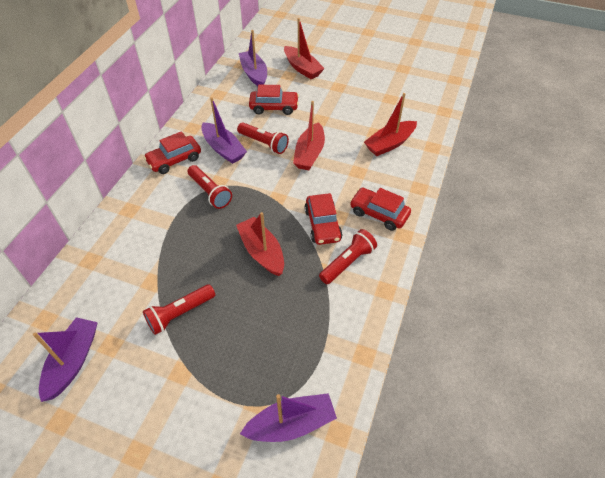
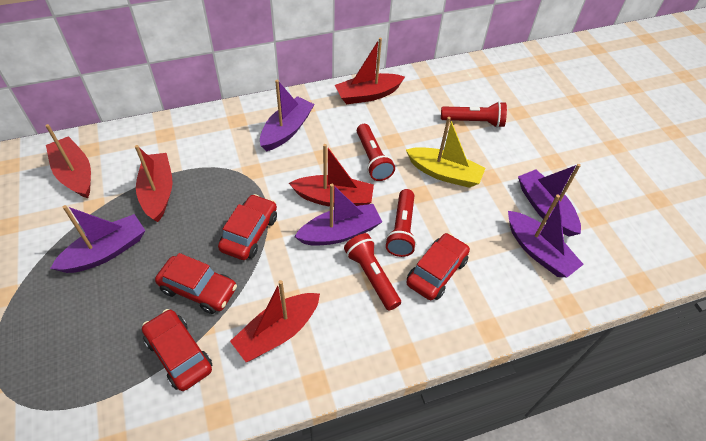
purple boat: 4 -> 5
red boat: 4 -> 5
yellow boat: 0 -> 1

